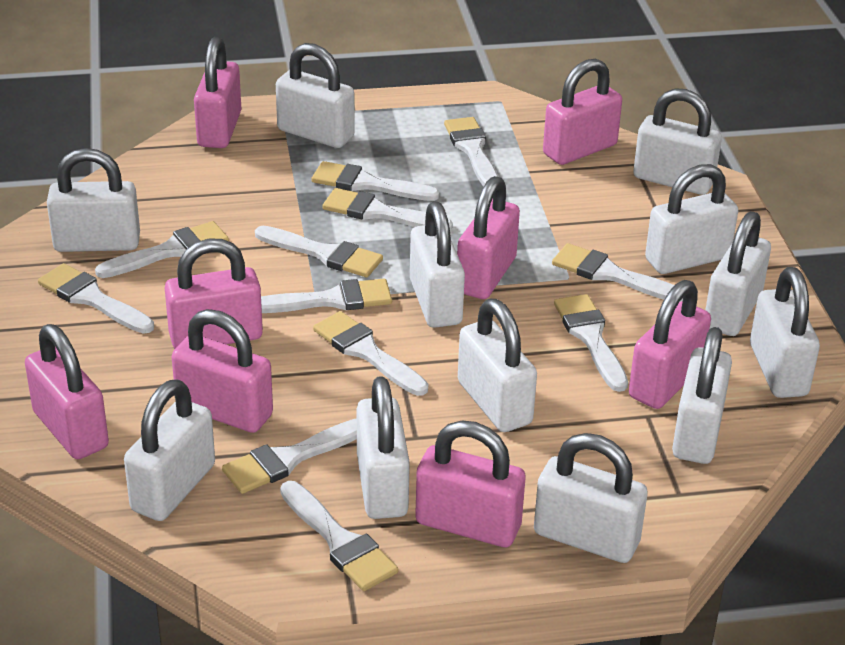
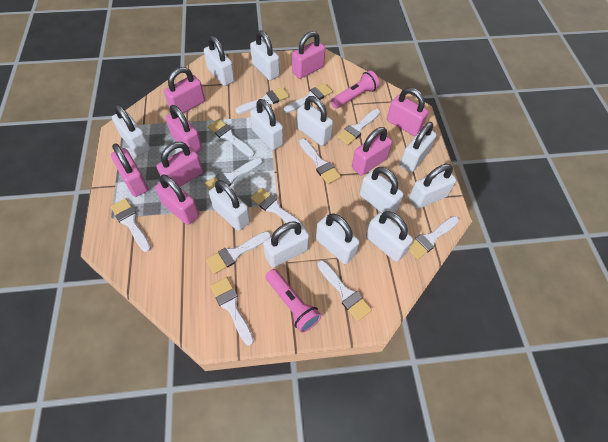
pink flashlight: 0 -> 2

